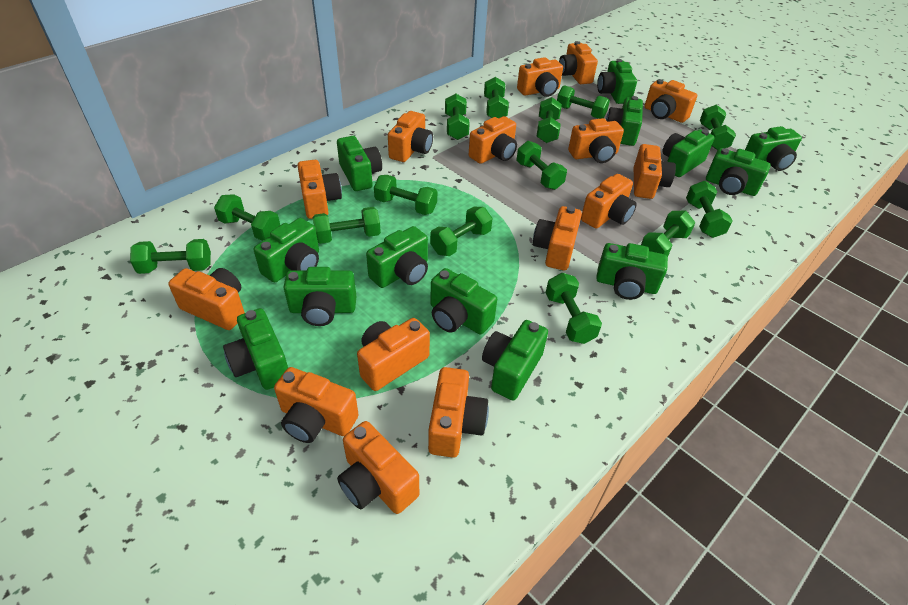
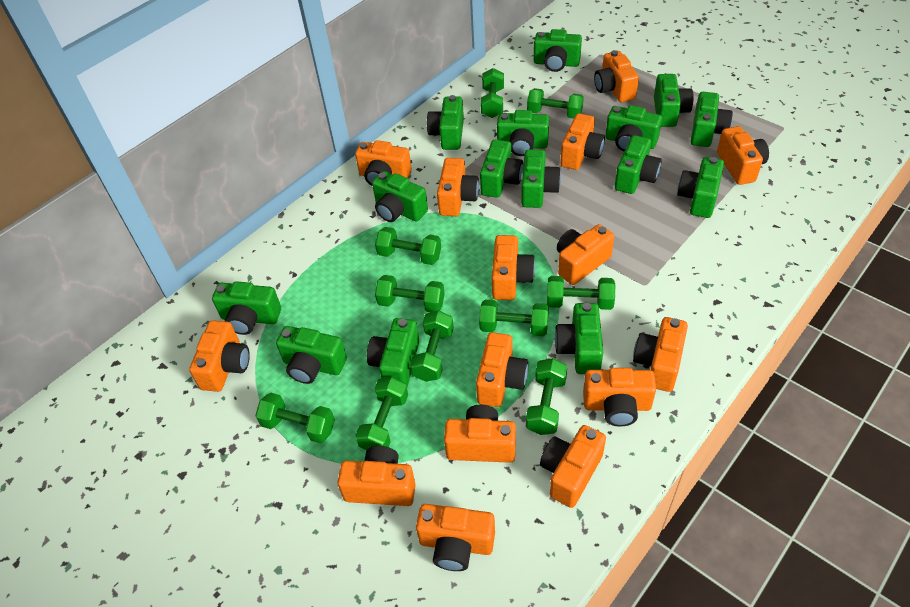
green camera: 13 -> 15
green dumbbell: 14 -> 10

